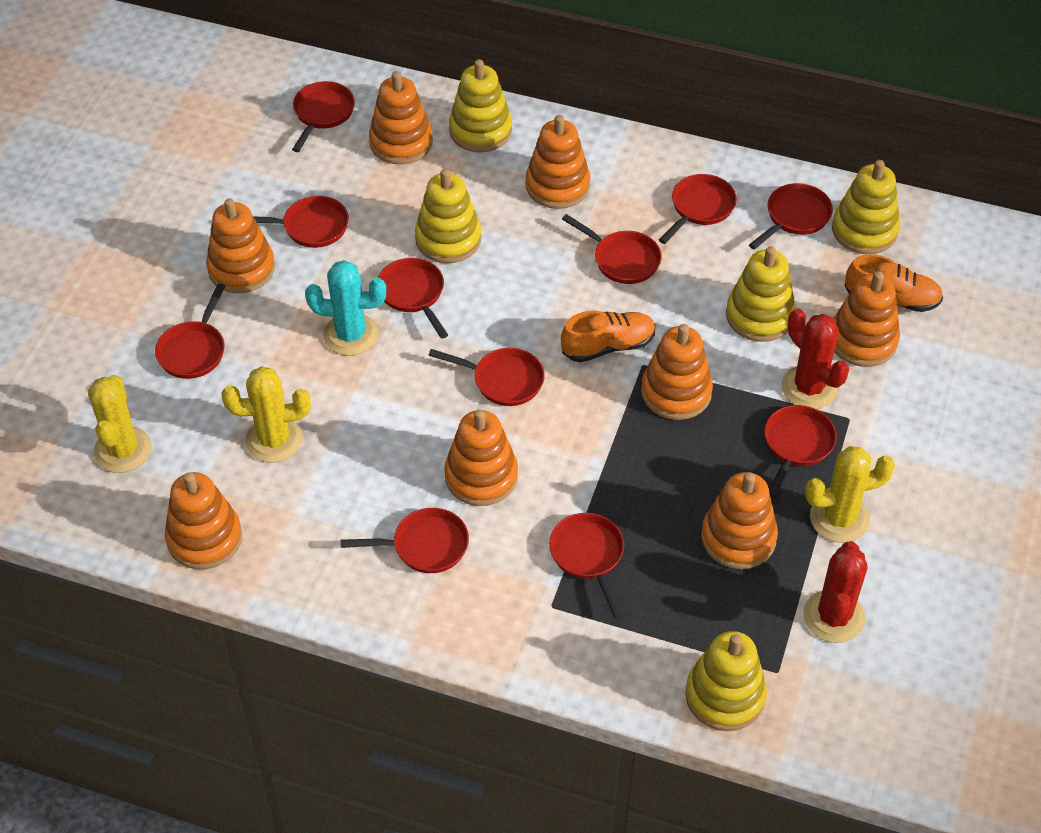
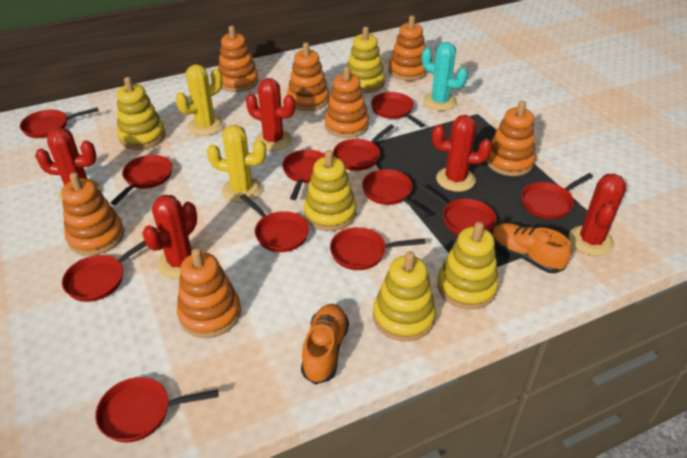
orange stacking toy: 8 -> 7
red cactus: 2 -> 5
red pan: 11 -> 12
yellow cactus: 3 -> 2

